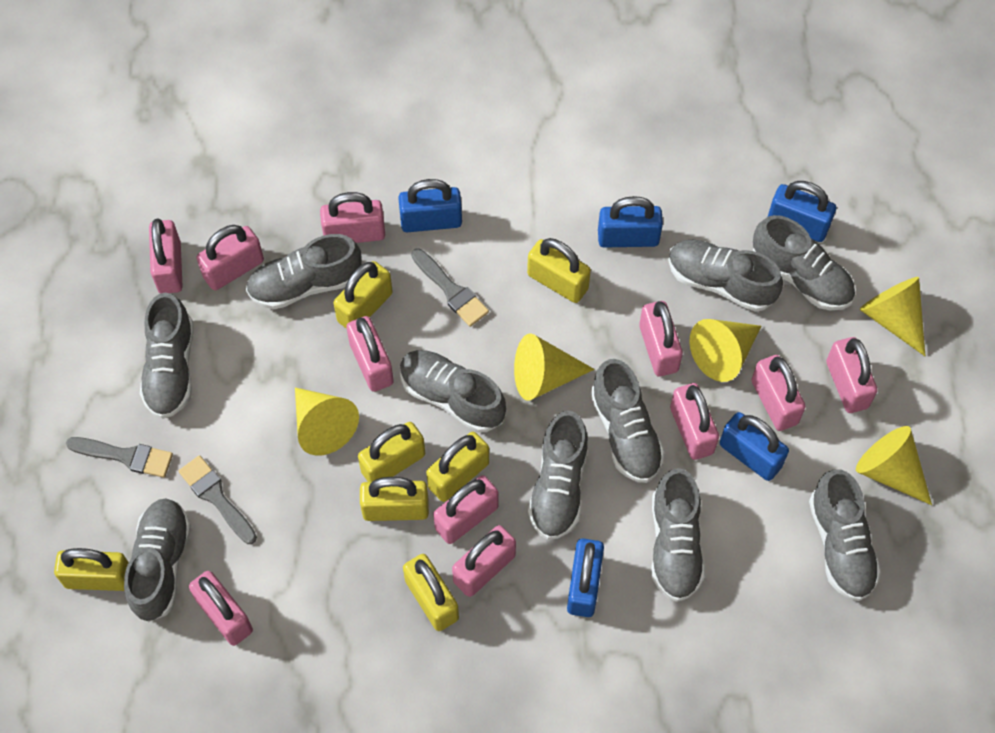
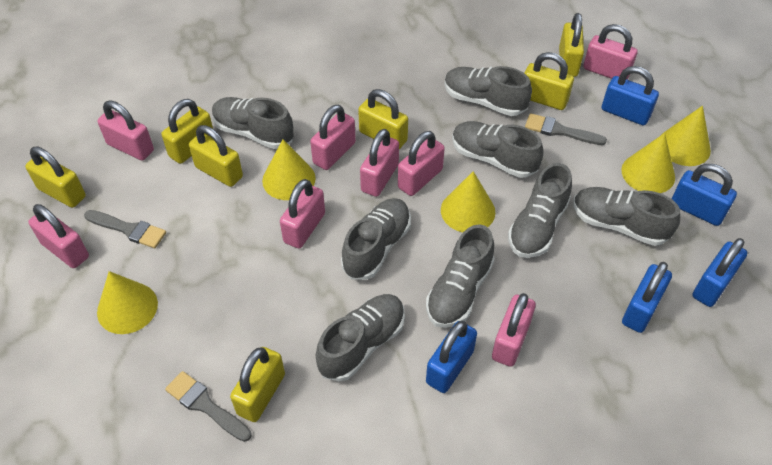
grey shoe: 10 -> 8
pink padlock: 11 -> 8

